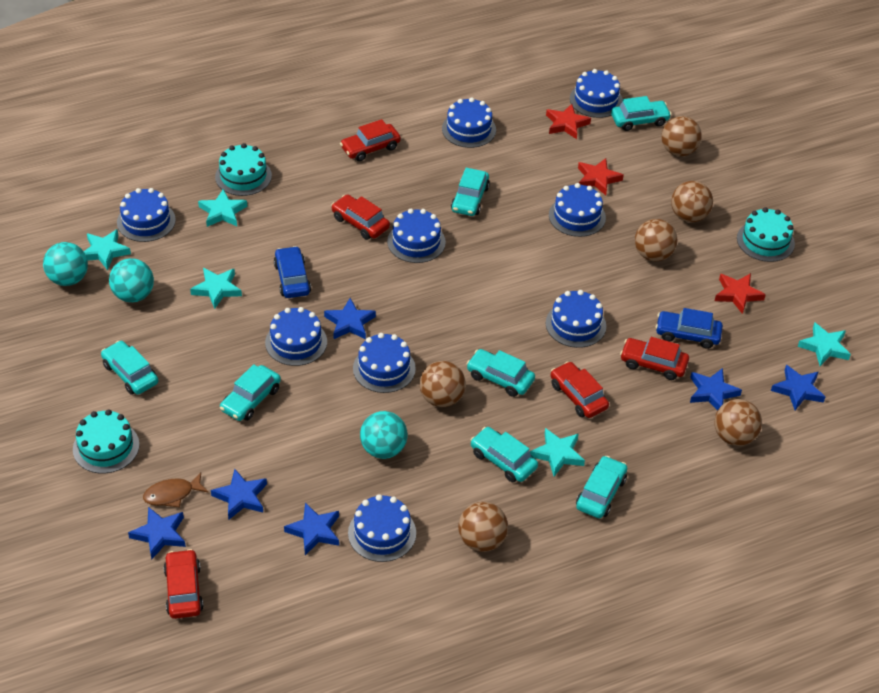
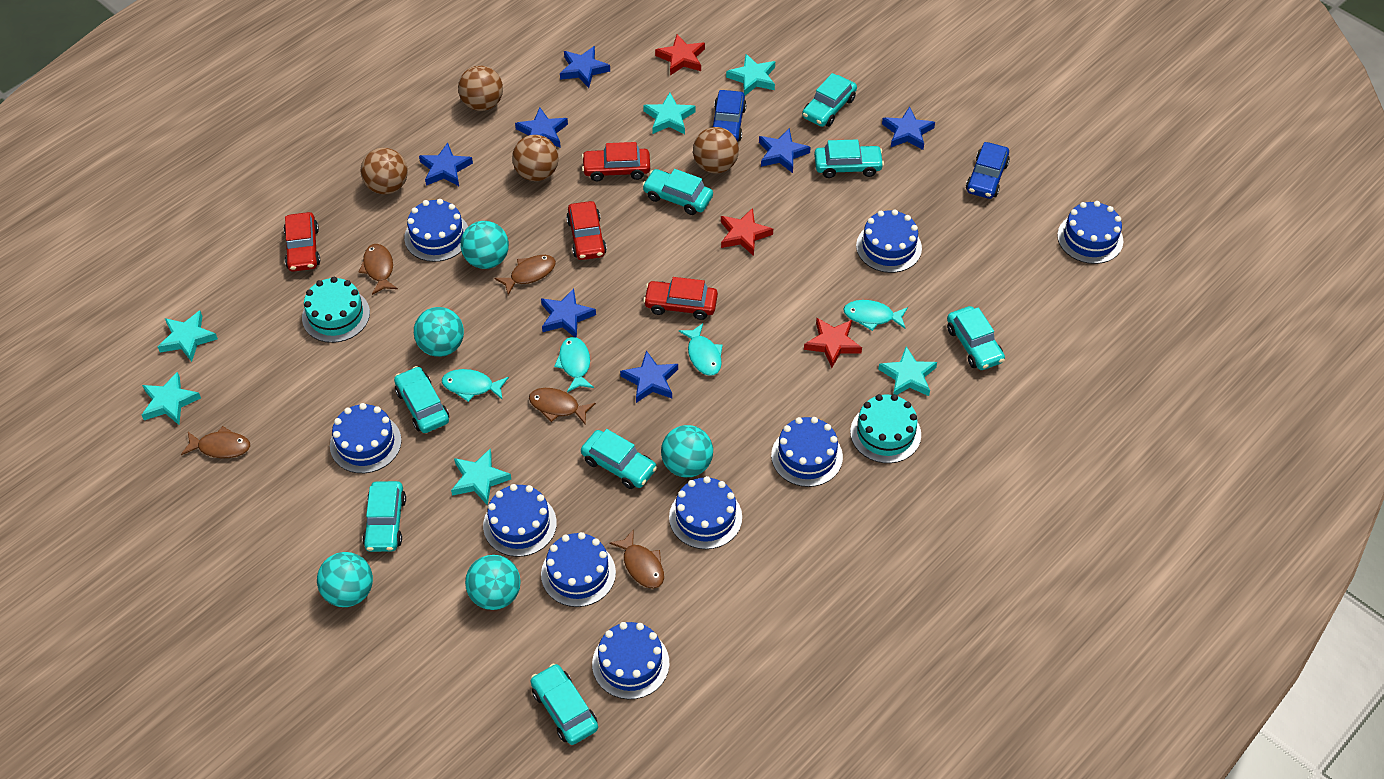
blue star: 6 -> 7
brown ball: 6 -> 4
brown fish: 1 -> 5
red car: 5 -> 4
turquoise ball: 3 -> 5
turquoise cake: 3 -> 2
turquoise car: 7 -> 8
turquoise fish: 0 -> 4
turquoise star: 5 -> 6

